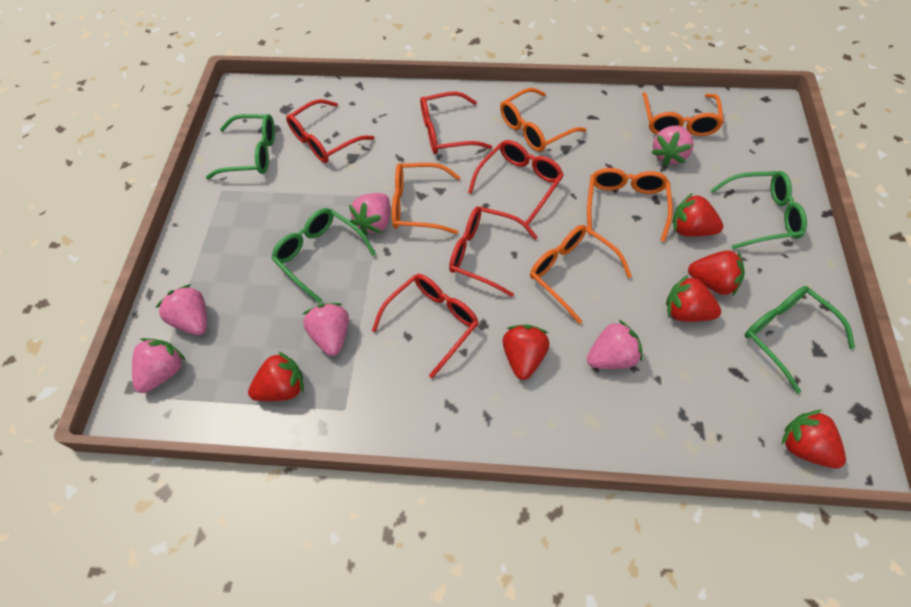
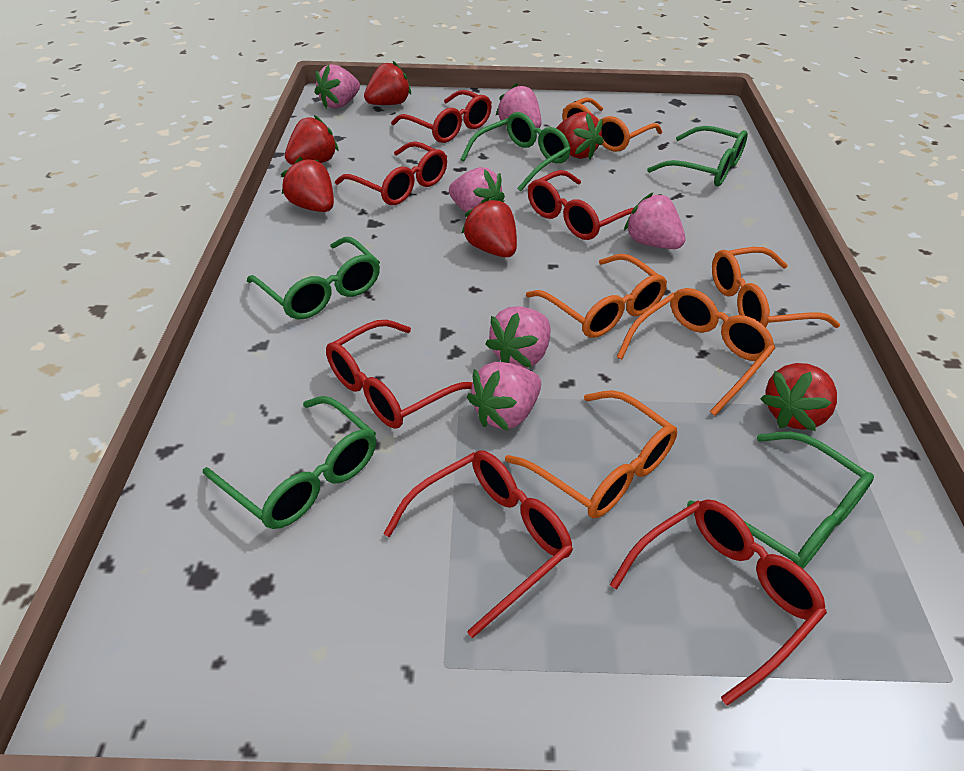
green glasses: 4 -> 5
red glasses: 5 -> 6

